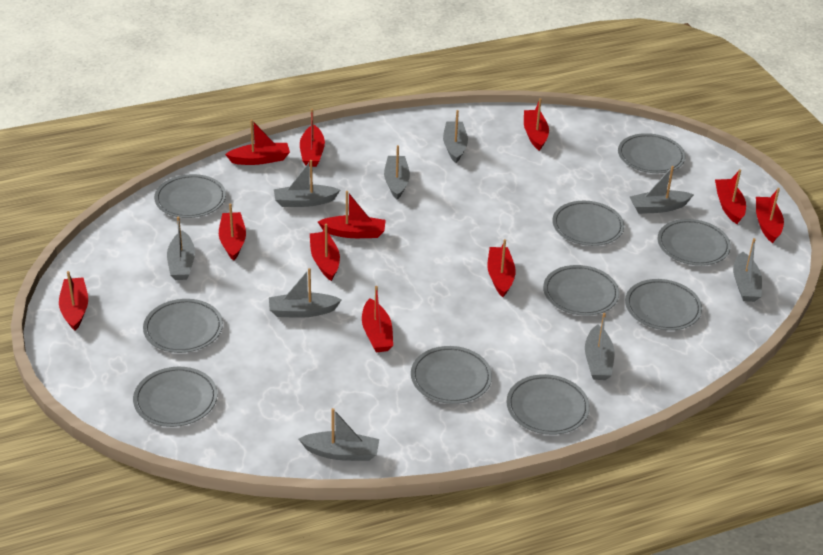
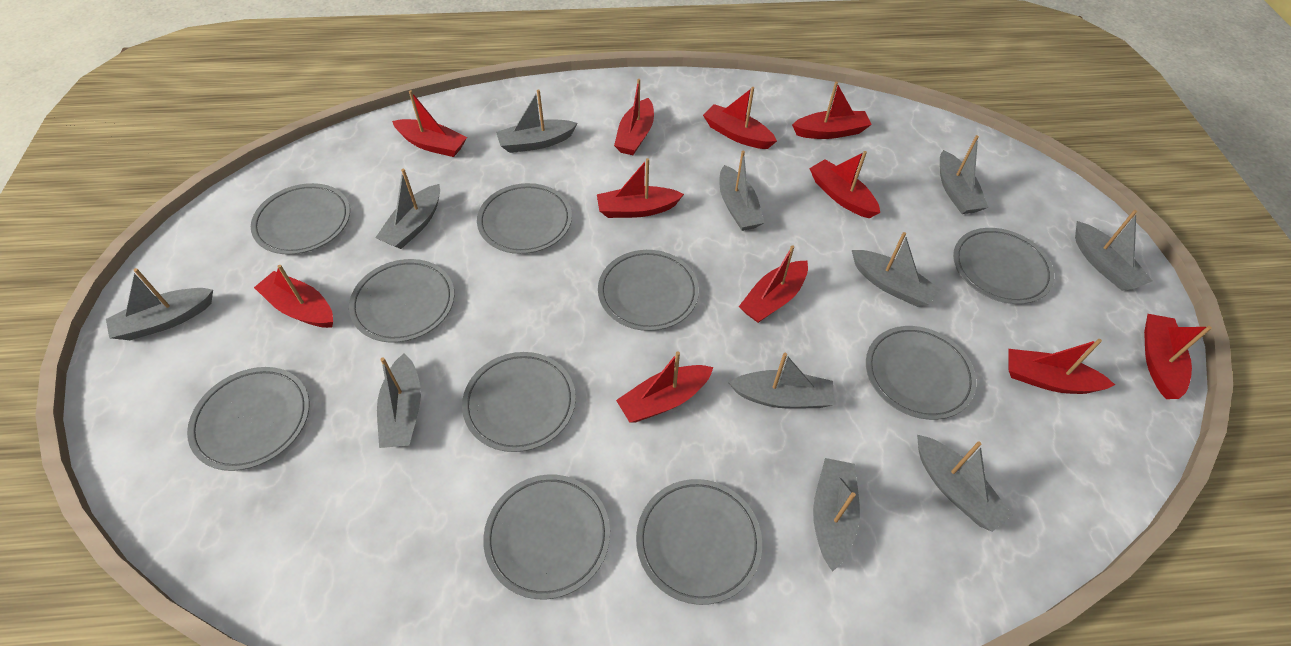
grey boat: 9 -> 11

